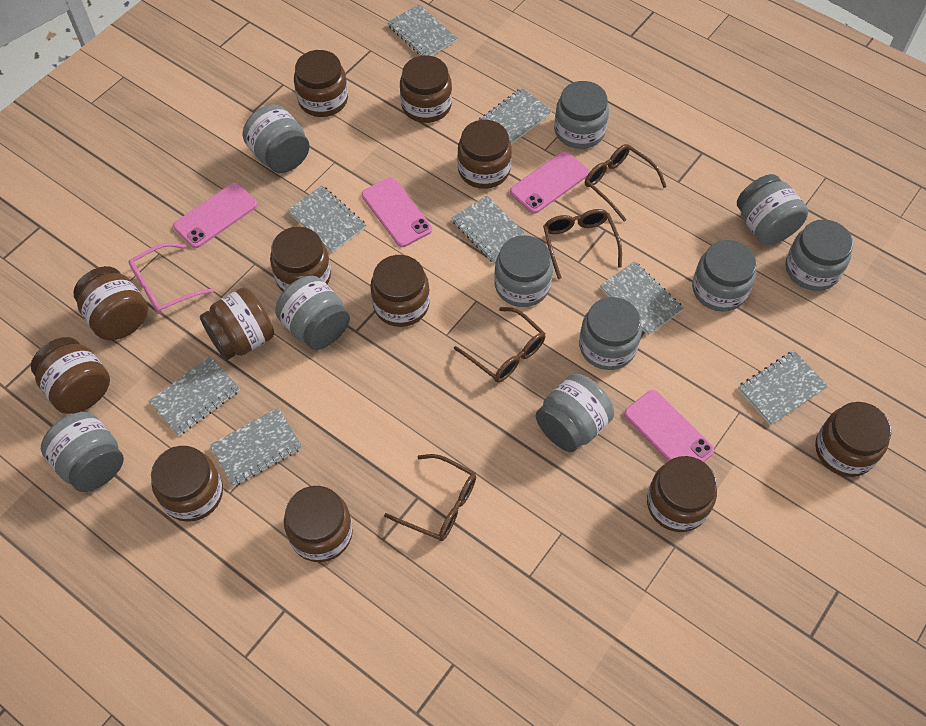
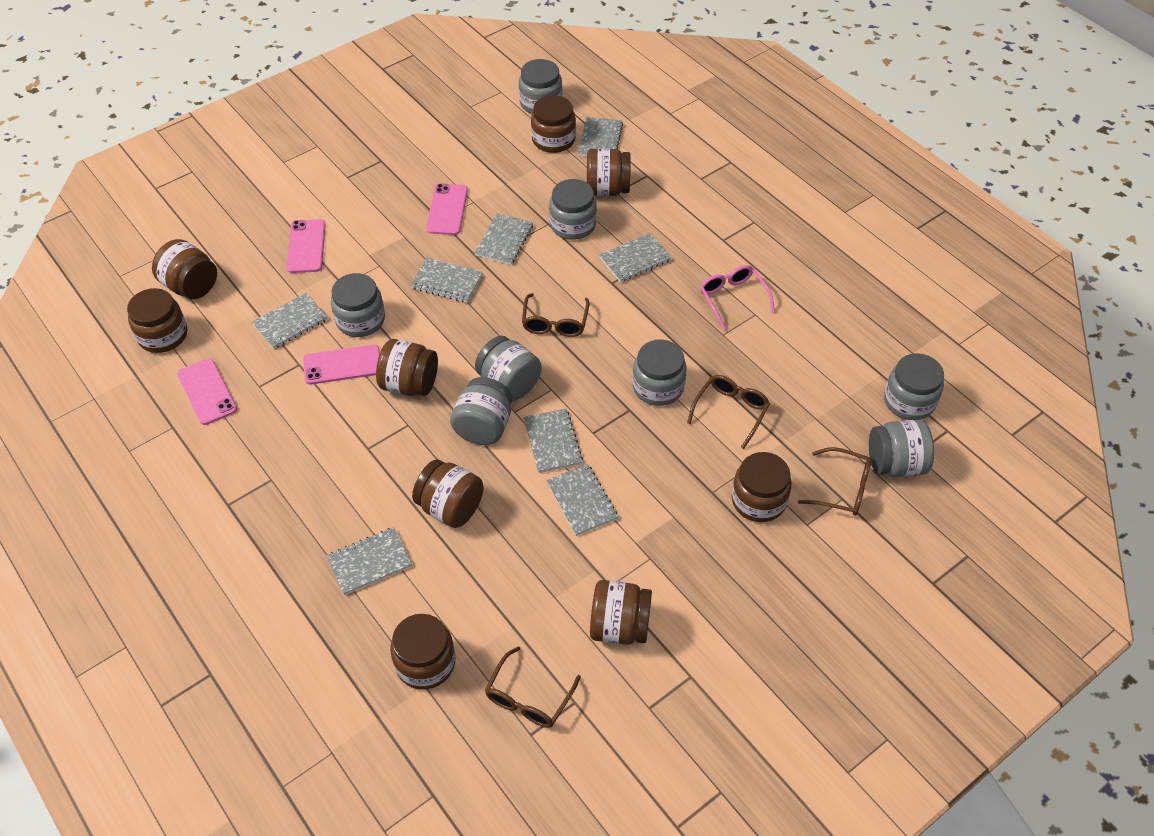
brown jar: 12 -> 9
grey jar: 10 -> 8

